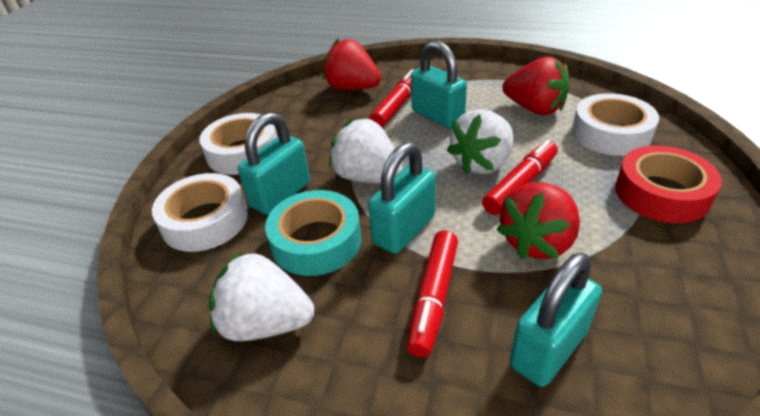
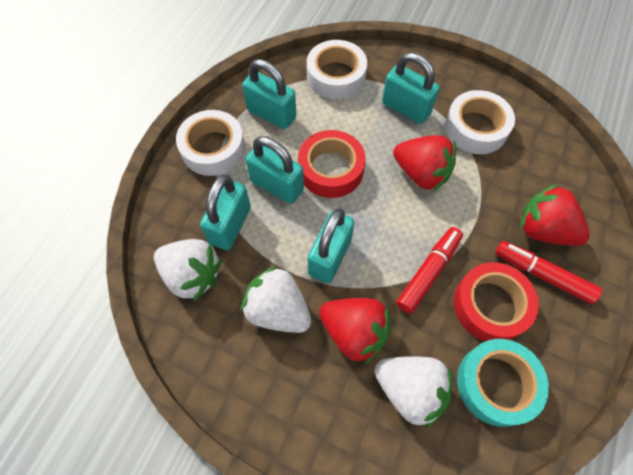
red marker: 3 -> 2
red tape: 1 -> 2
turquoise padlock: 4 -> 5

